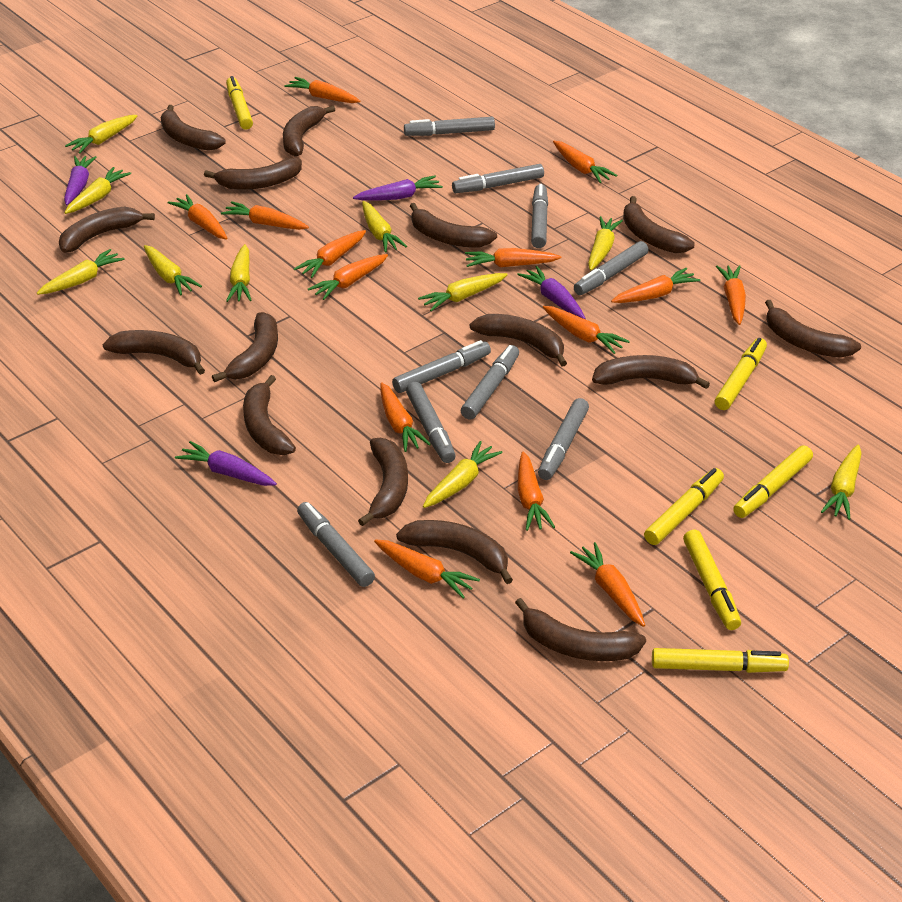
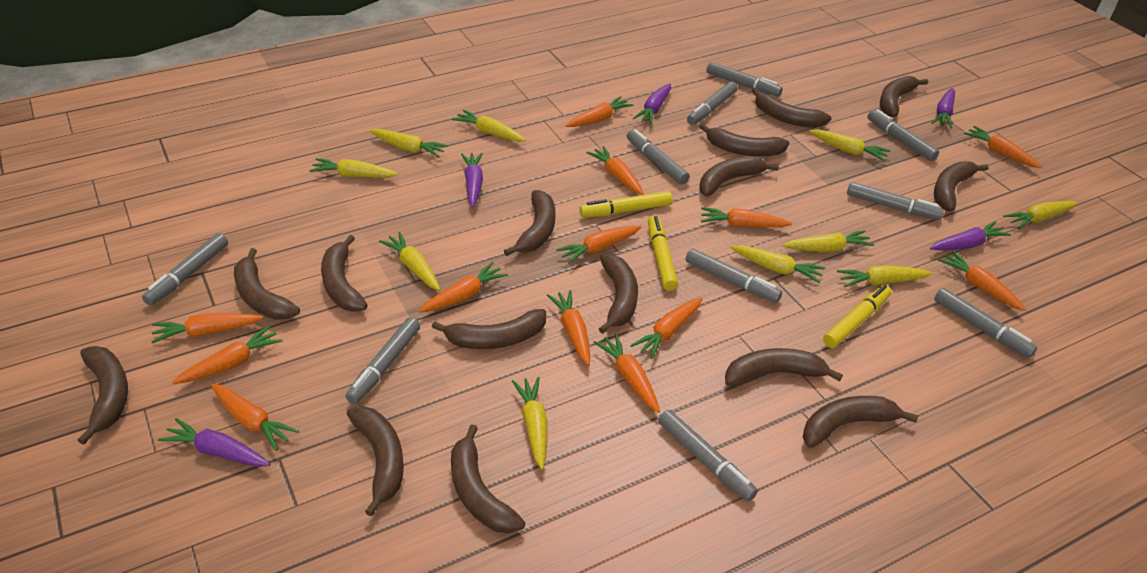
grey marker: 9 -> 10
orange carrot: 14 -> 13
purple carrot: 4 -> 5
yellow marker: 6 -> 3

